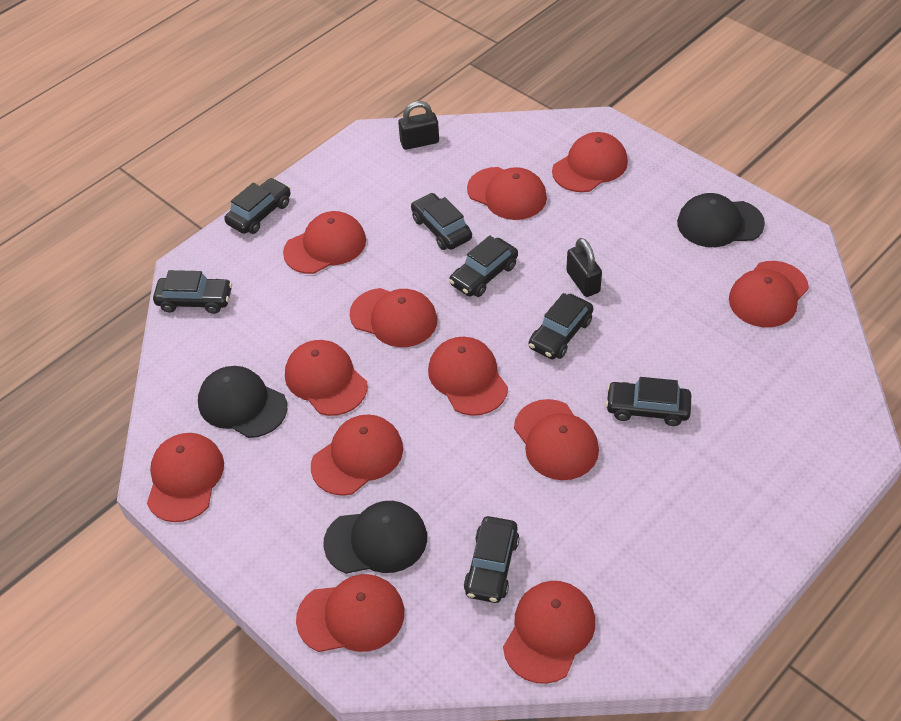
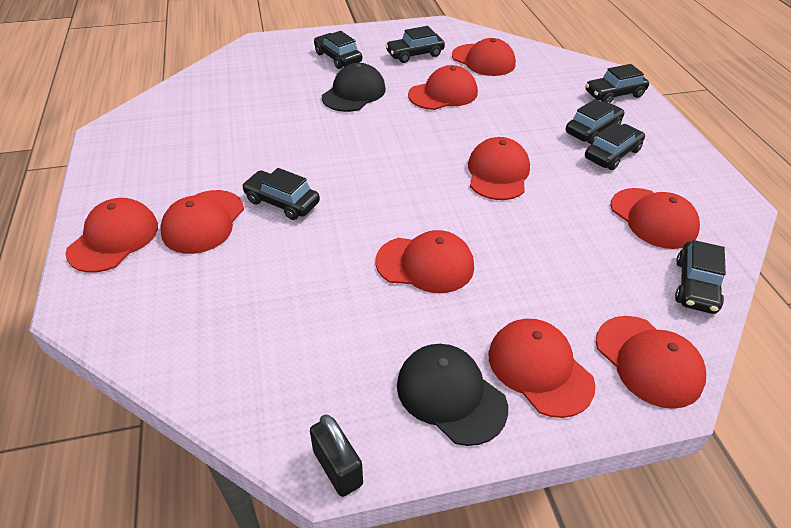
black cap: 3 -> 2
black padlock: 2 -> 1
red cap: 12 -> 9

